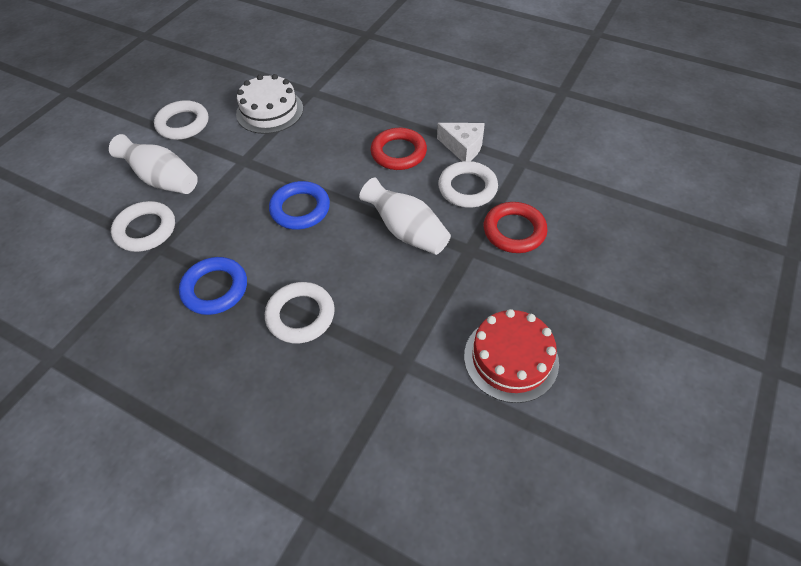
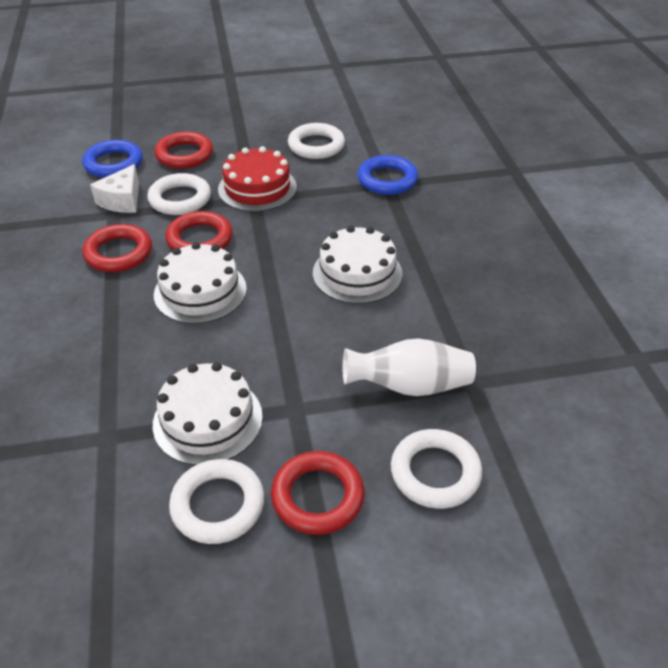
red ring: 2 -> 4
white cake: 1 -> 3
white vase: 2 -> 1

